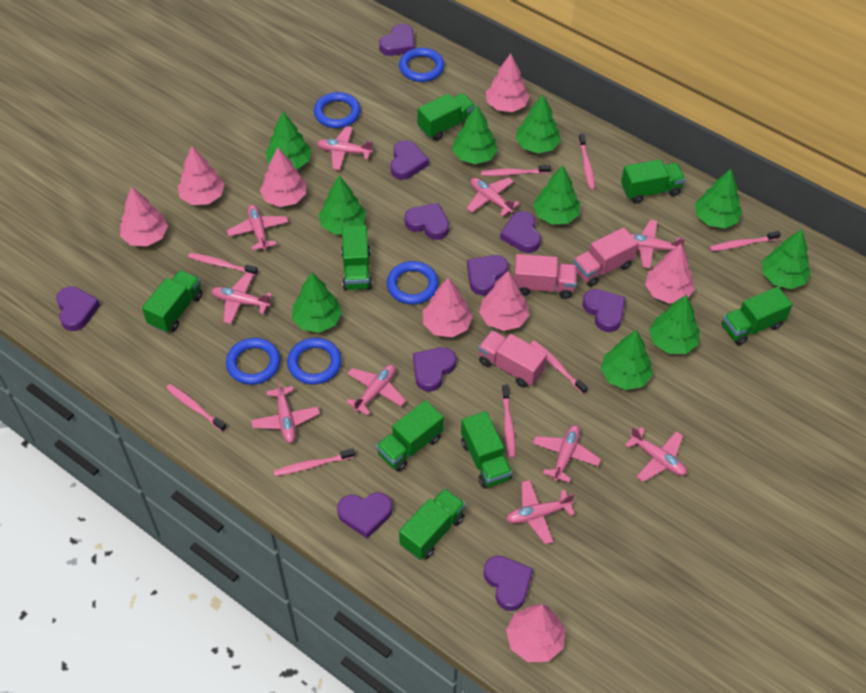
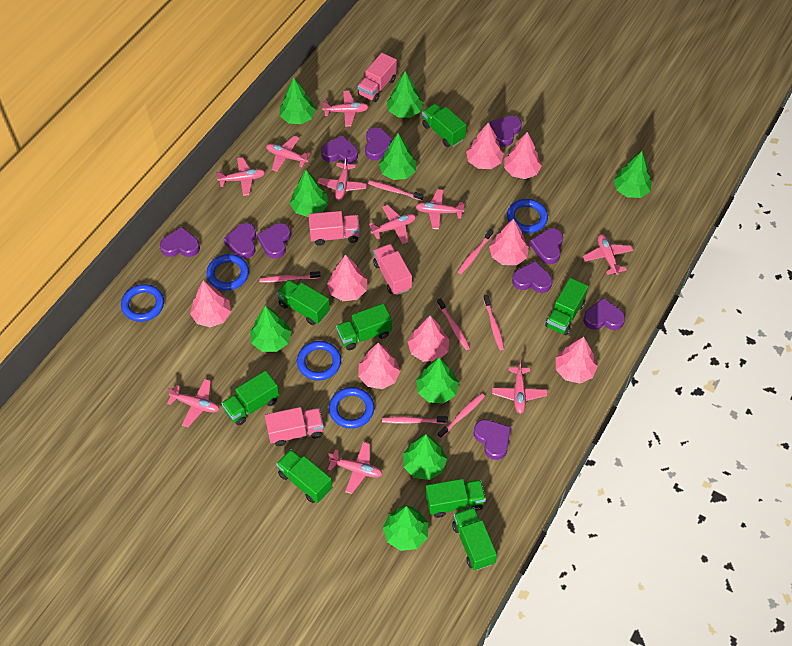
green tree: 10 -> 9
pink toothbrush: 8 -> 7
pink truck: 3 -> 4

